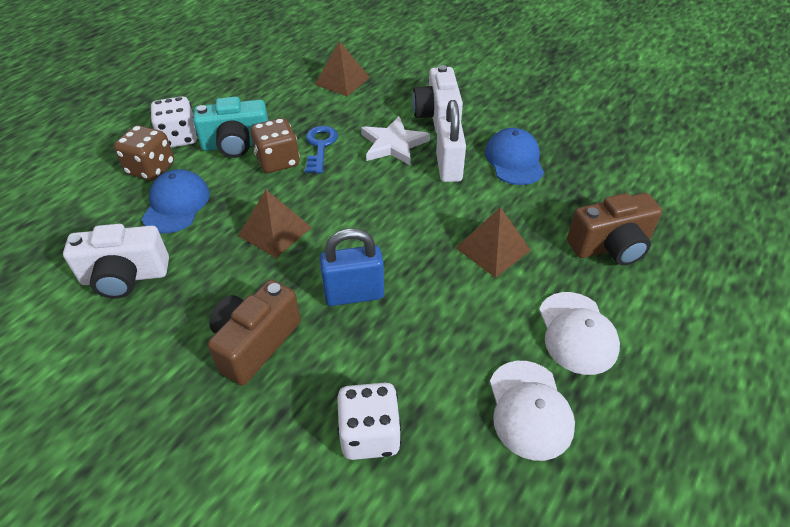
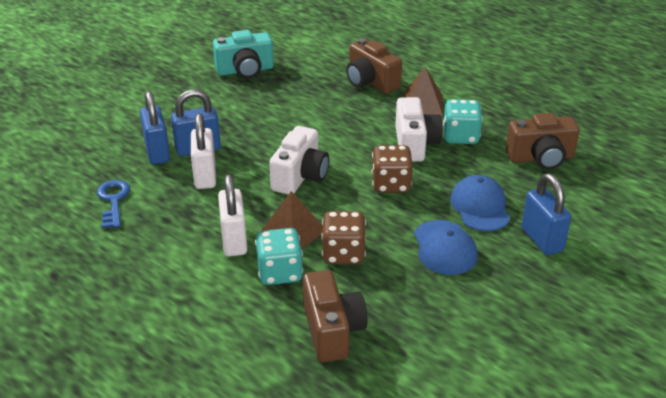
blue padlock: 1 -> 3
brown camera: 2 -> 3
brown pyramid: 3 -> 2
turquoise dice: 0 -> 2
white cap: 2 -> 0
white dice: 2 -> 0
white padlock: 1 -> 2
white star: 1 -> 0

